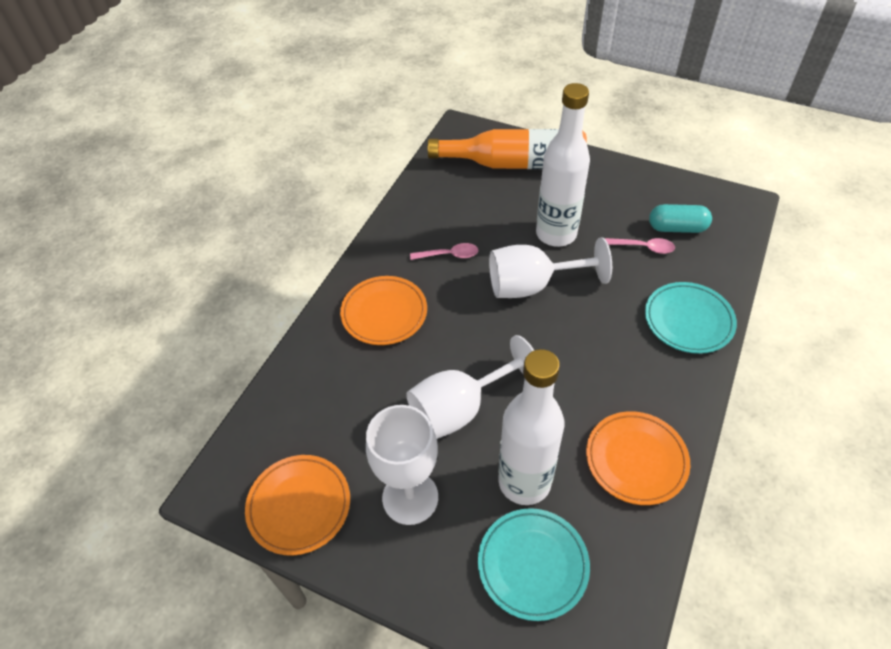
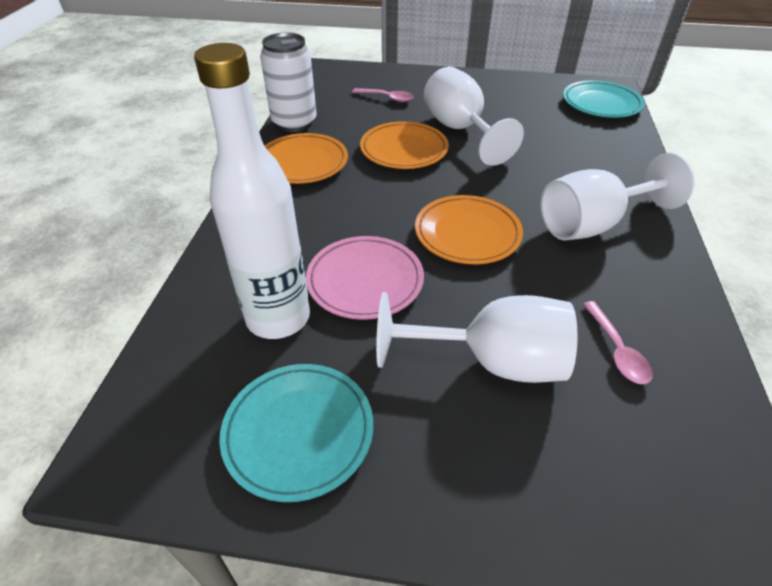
orange bottle: 1 -> 0
pink plate: 0 -> 1
turquoise capsule: 1 -> 0
white bottle: 2 -> 1
white can: 0 -> 1

